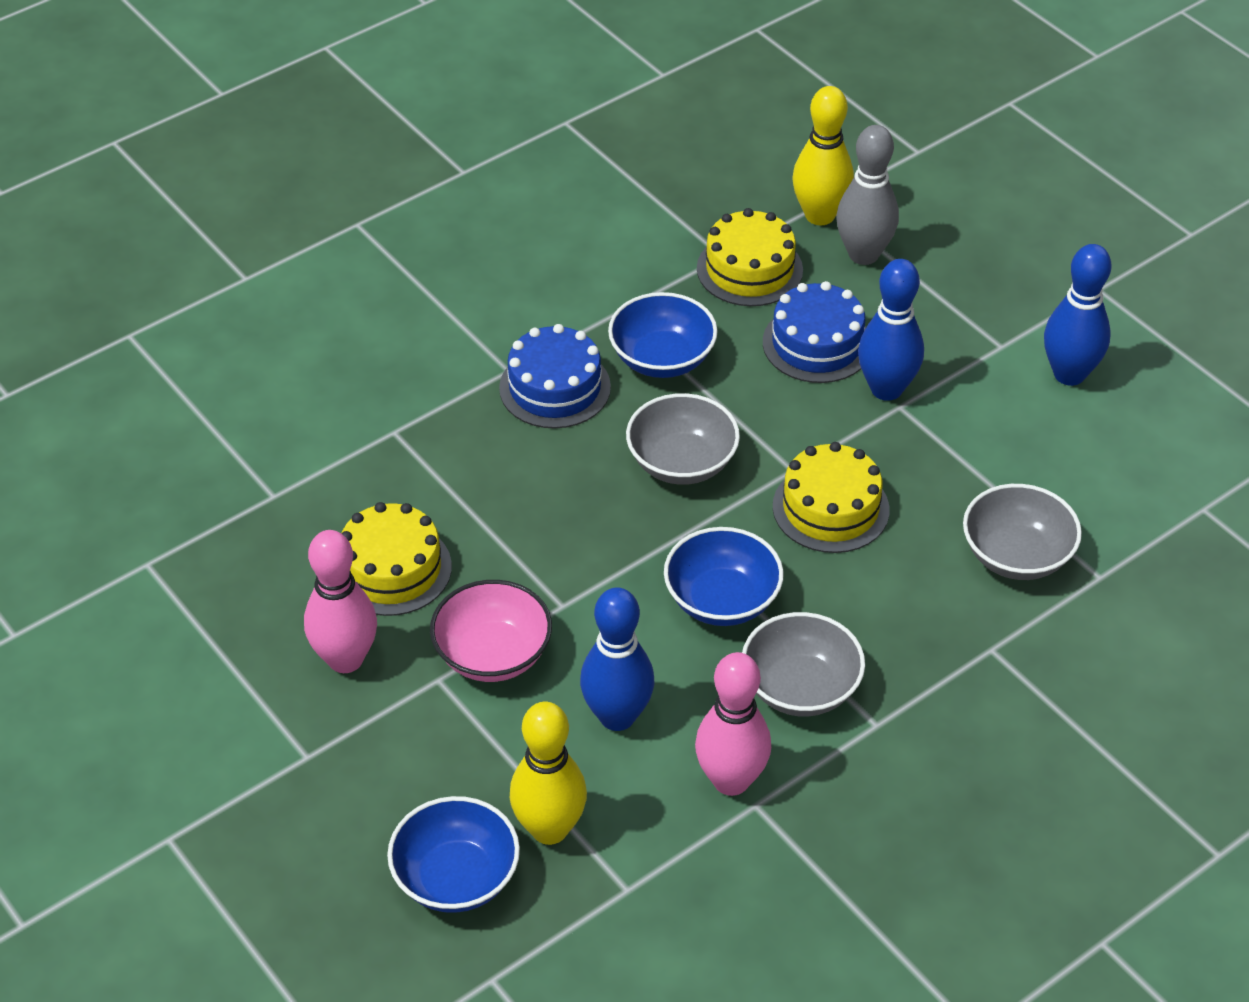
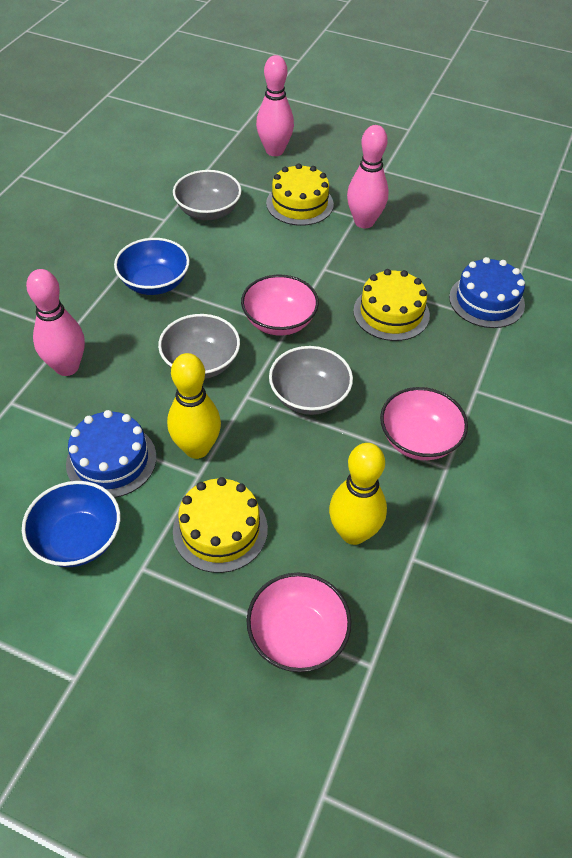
blue bowl: 3 -> 2
blue bowling pin: 3 -> 0
grey bowling pin: 1 -> 0
pink bowl: 1 -> 3
pink bowling pin: 2 -> 3

